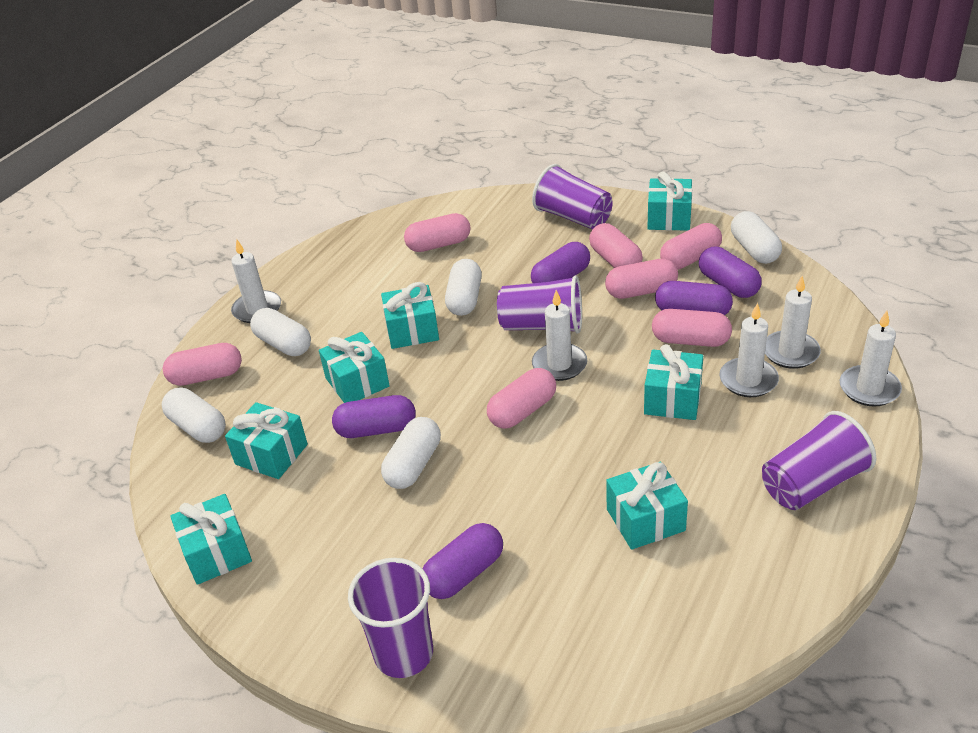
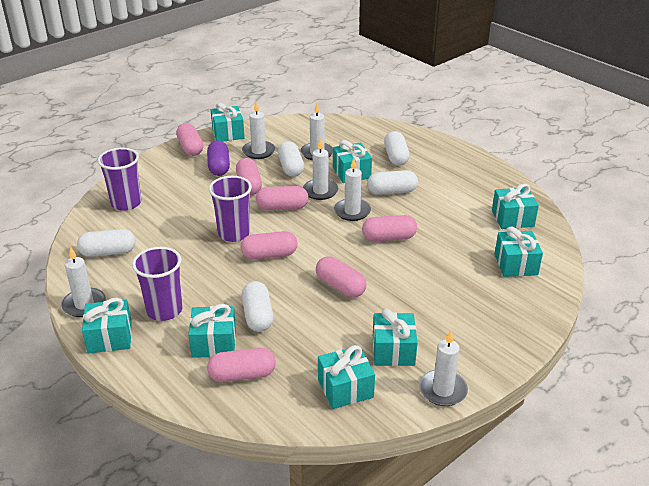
purple capsule: 5 -> 1
purple cup: 4 -> 3
turquoise gift: 7 -> 8
white candle: 5 -> 6

